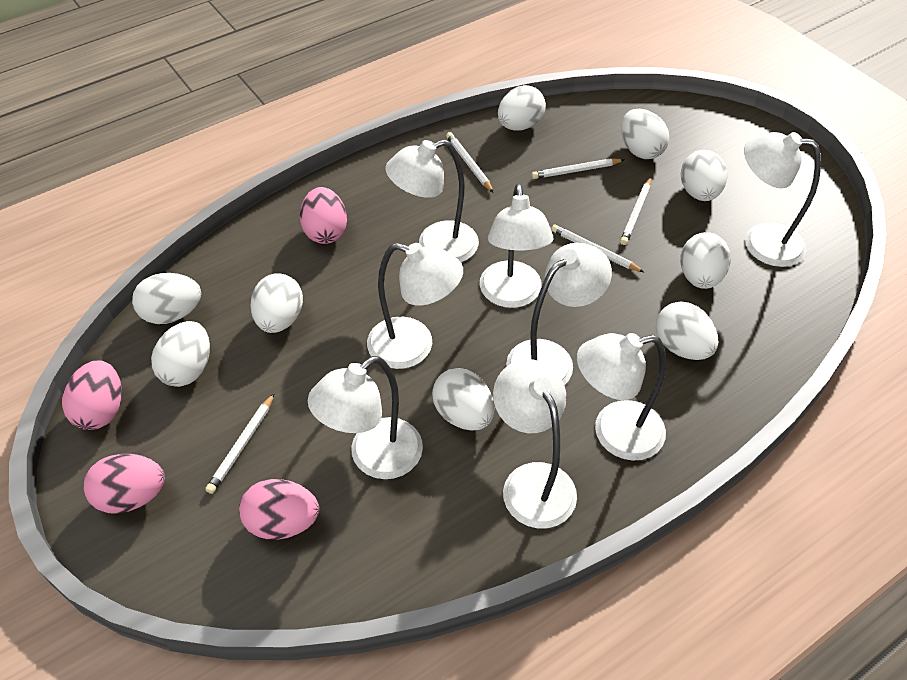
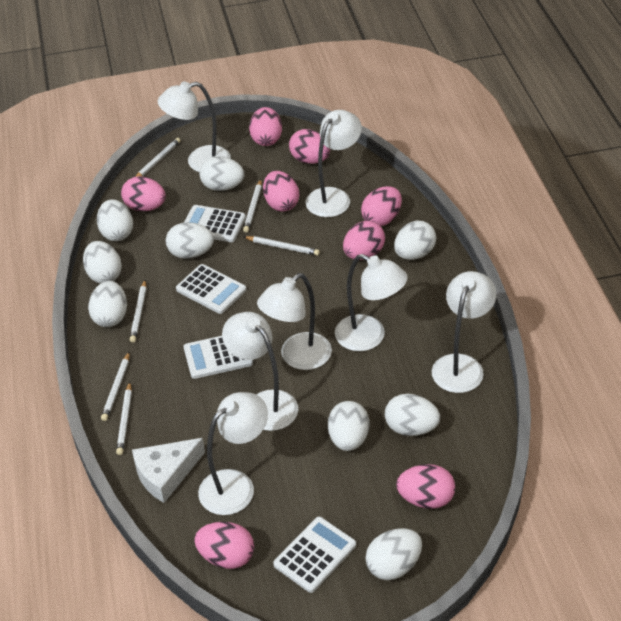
pink egg: 4 -> 8
white calculator: 0 -> 4
white cheese: 0 -> 1
white lamp: 8 -> 7
white pencil: 5 -> 6

